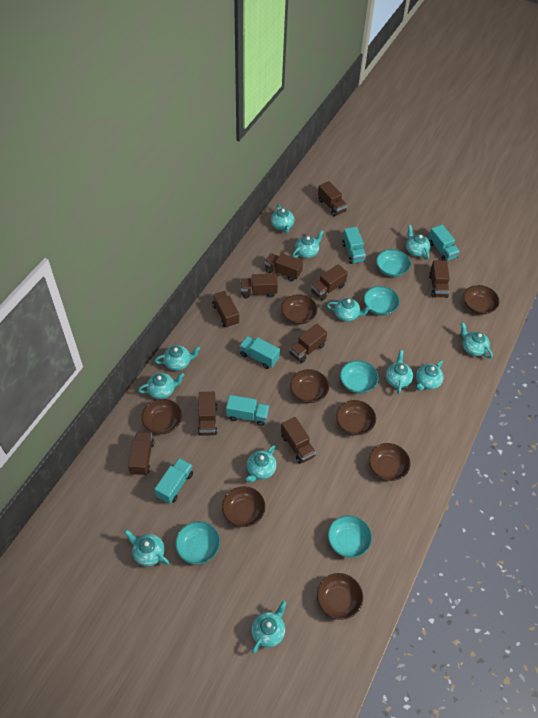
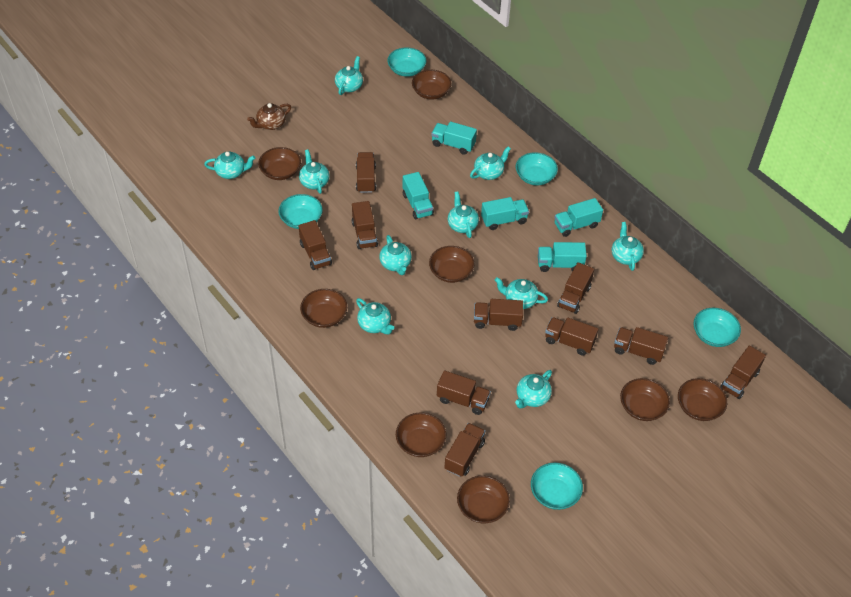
brown teapot: 0 -> 1
turquoise teapot: 12 -> 10

